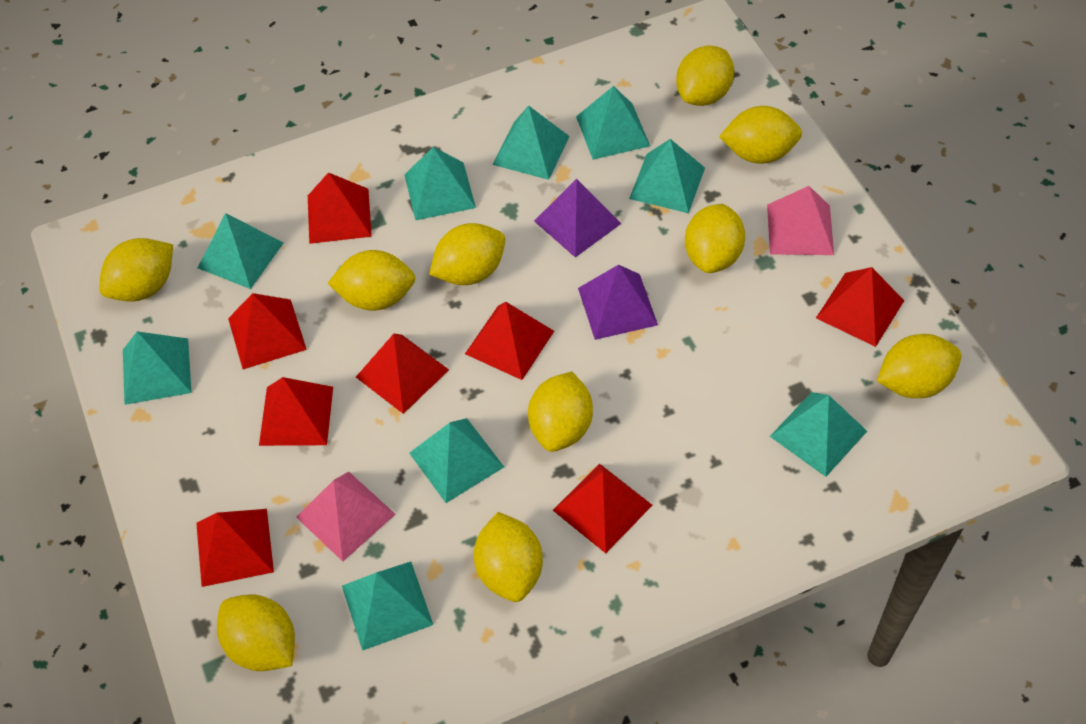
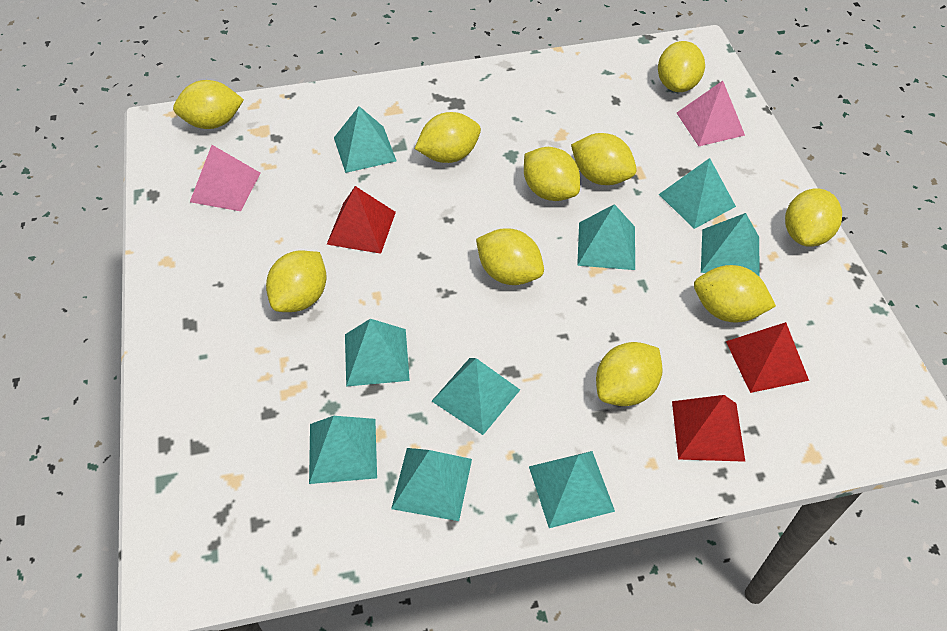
purple pyramid: 2 -> 0
red pyramid: 8 -> 3

